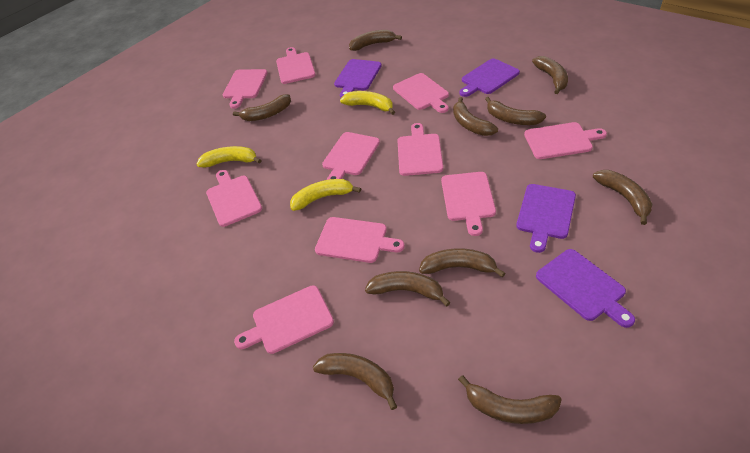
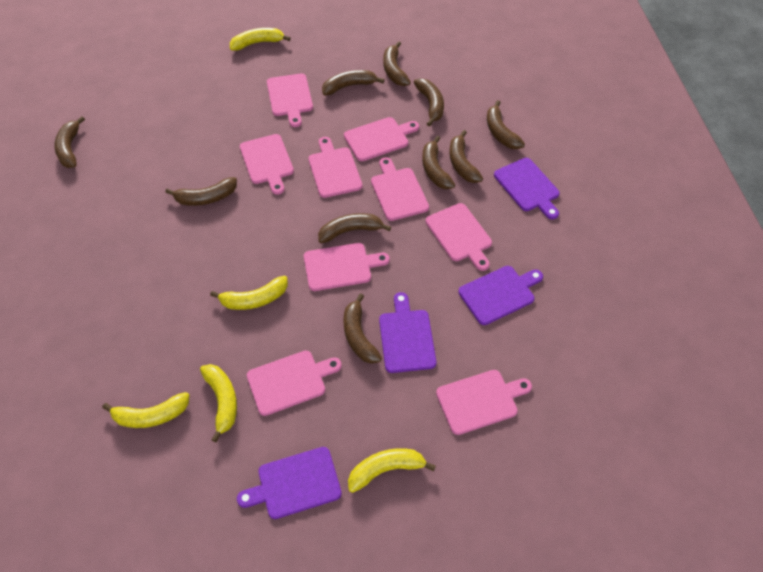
pink cutting board: 10 -> 9
yellow banana: 3 -> 5

